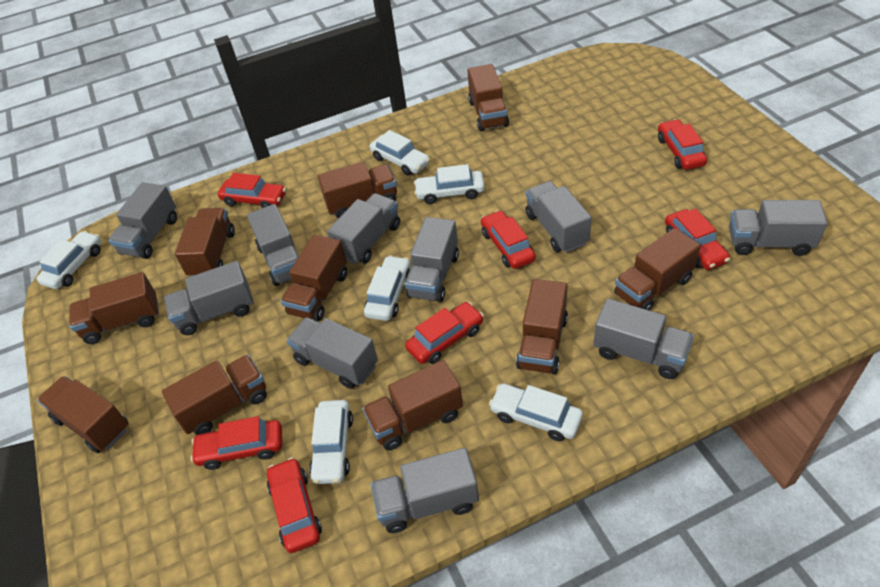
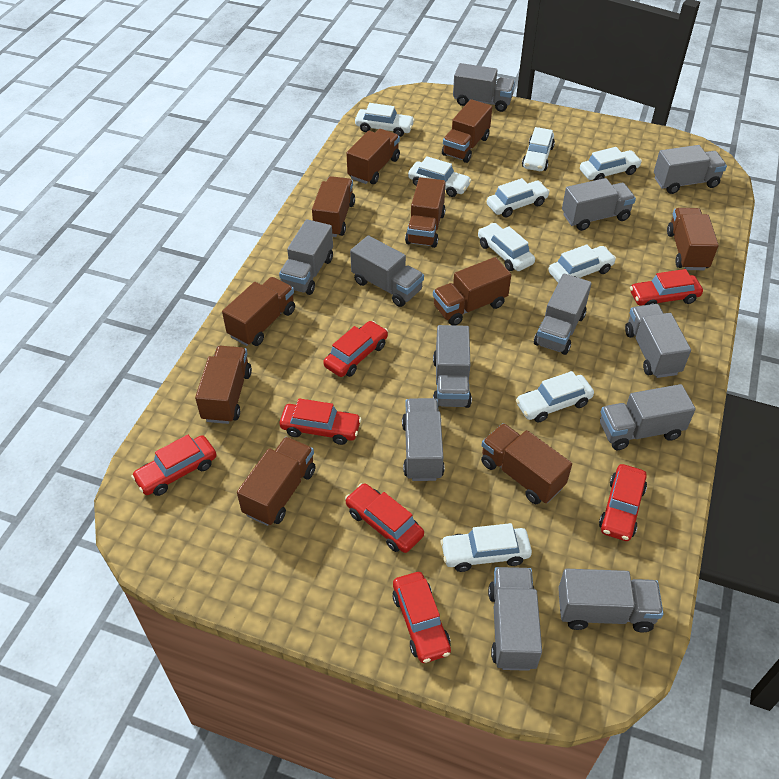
grey truck: 10 -> 12
white car: 6 -> 9

